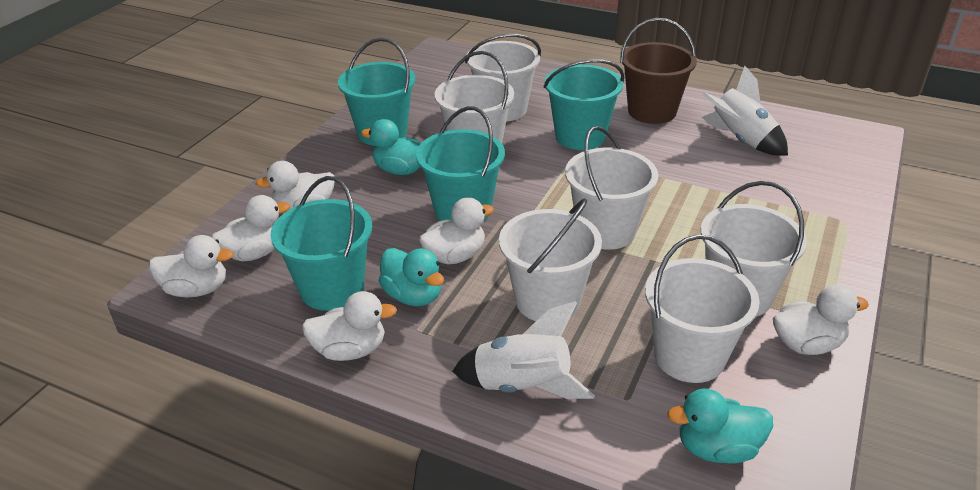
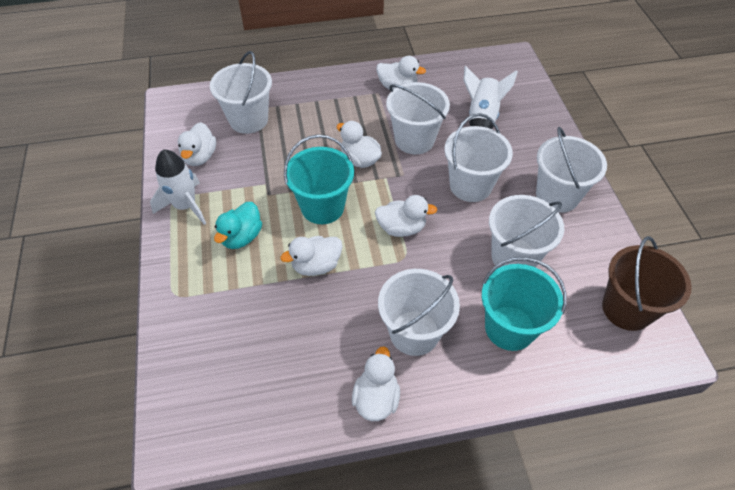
turquoise bucket: 4 -> 2
turquoise duck: 3 -> 1

